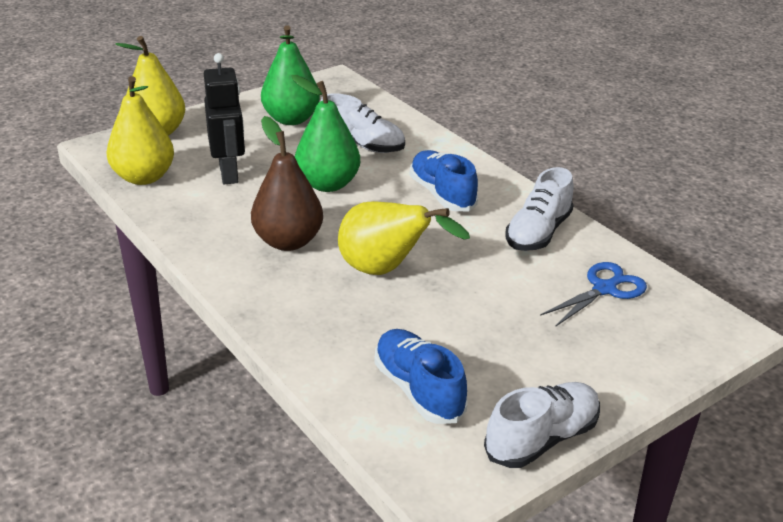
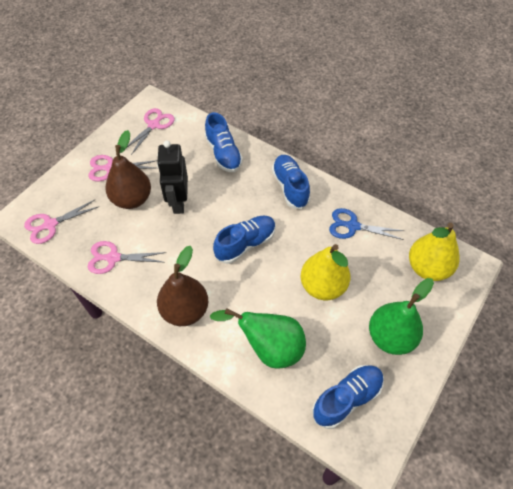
blue shoe: 2 -> 4
brown pear: 1 -> 2
pink scissors: 0 -> 4
white shoe: 3 -> 0
yellow pear: 3 -> 2

